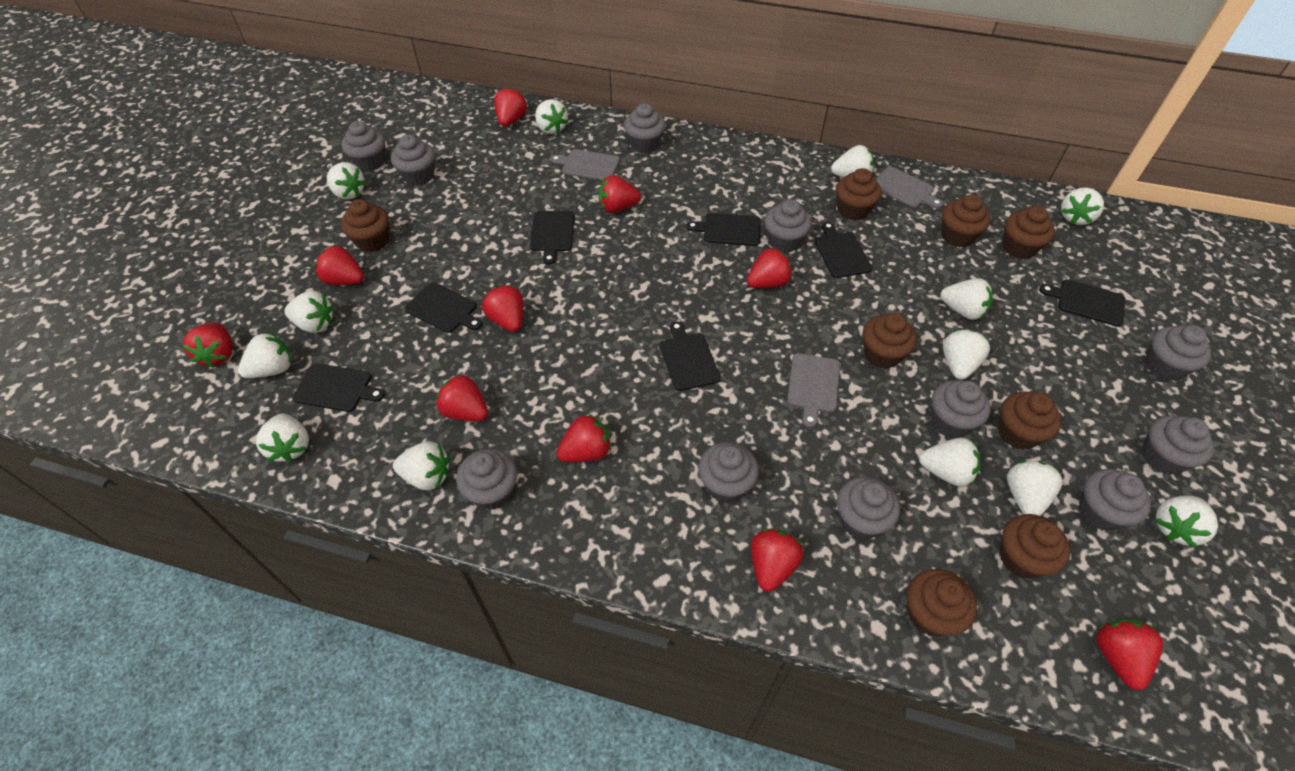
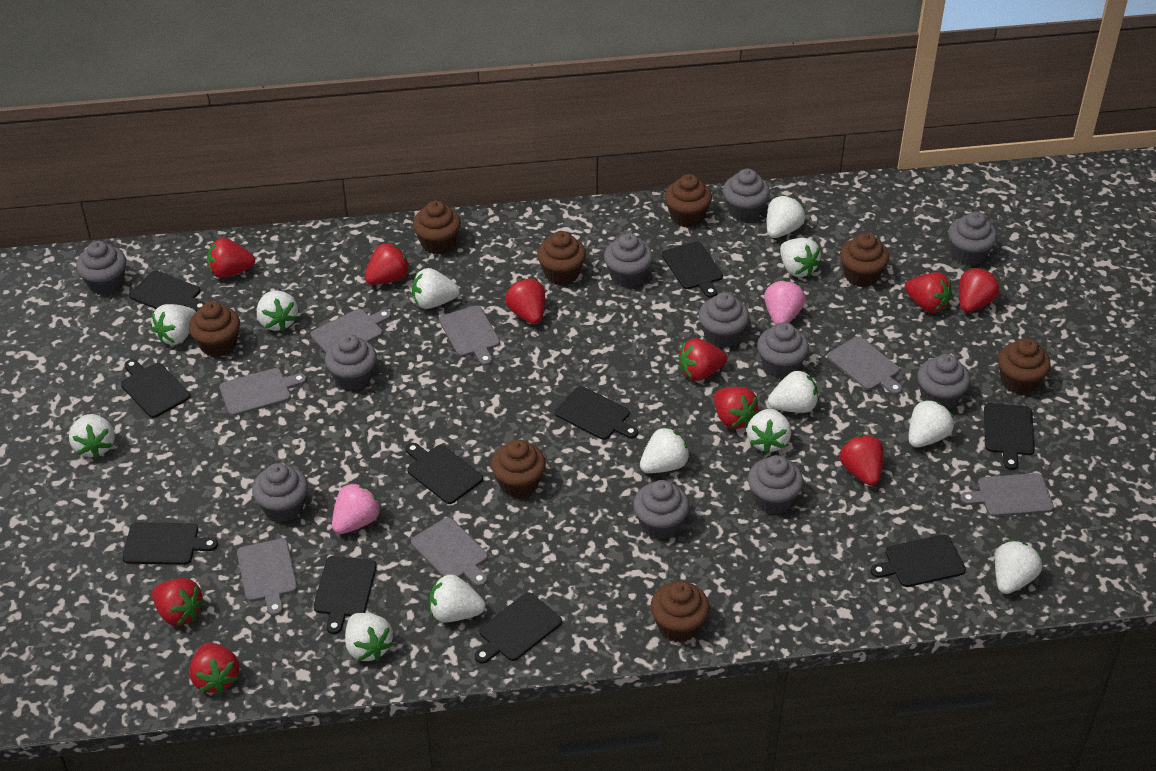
black cutting board: 7 -> 10
grey cutting board: 3 -> 7
pink strawberry: 0 -> 2

